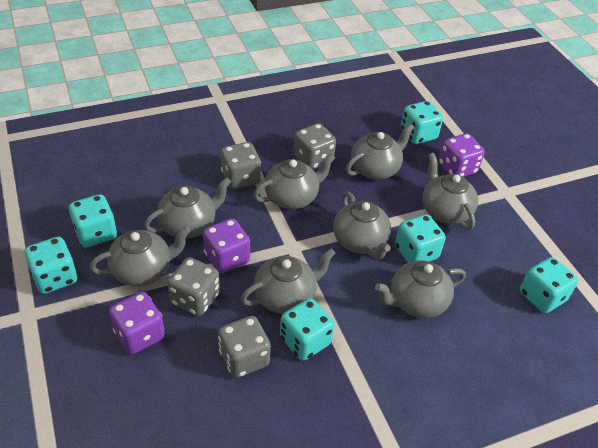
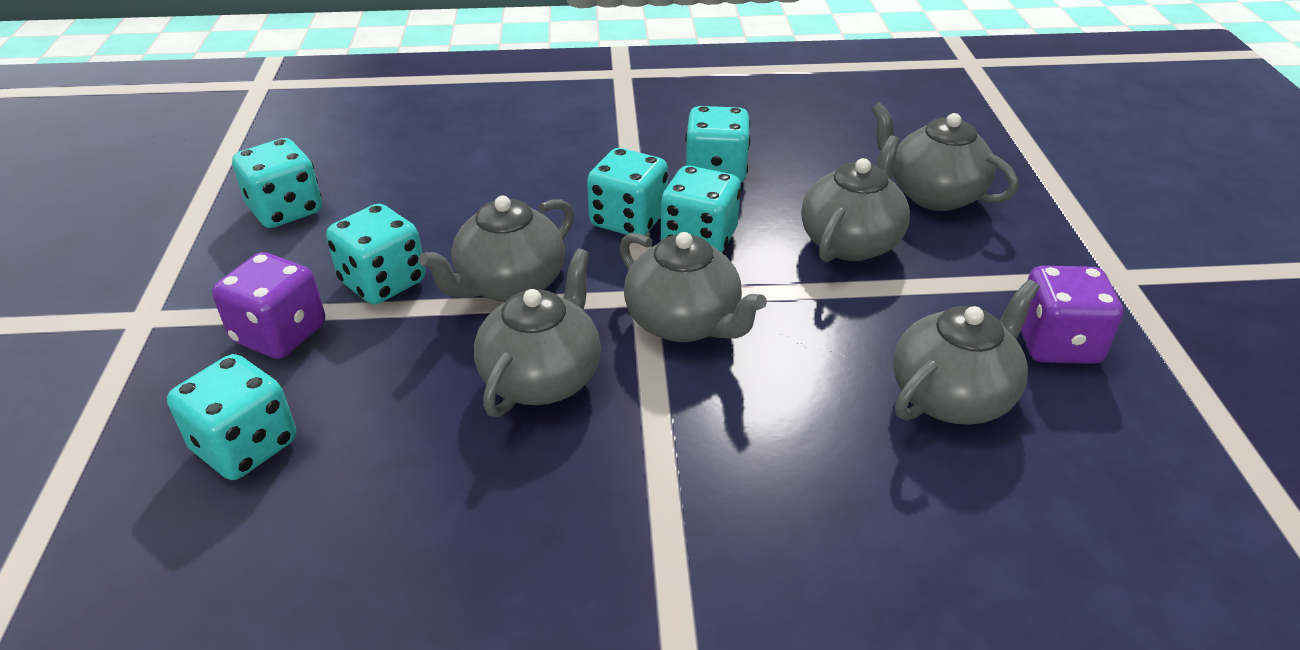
grey dice: 4 -> 0
grey teapot: 8 -> 6
purple dice: 3 -> 2

